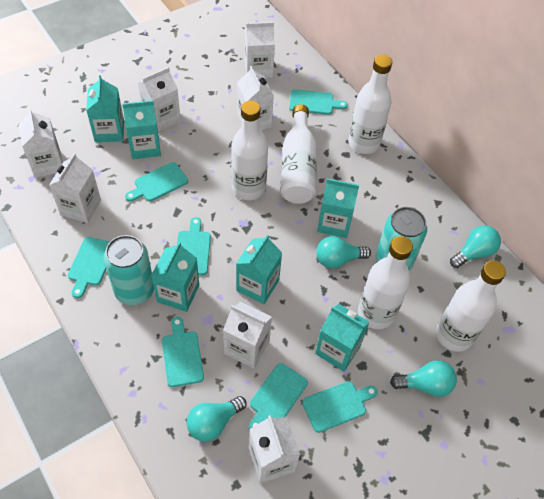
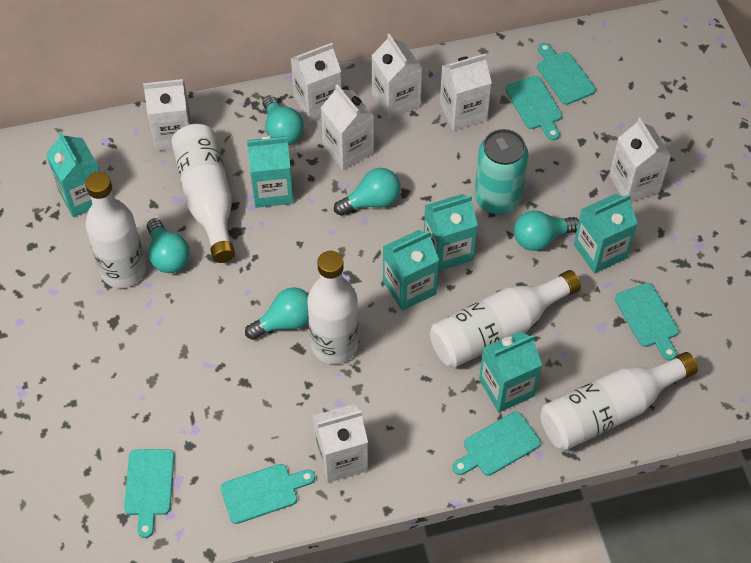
turquoise can: 2 -> 1
turquoise cutting board: 7 -> 6
turquoise light bulb: 4 -> 5

